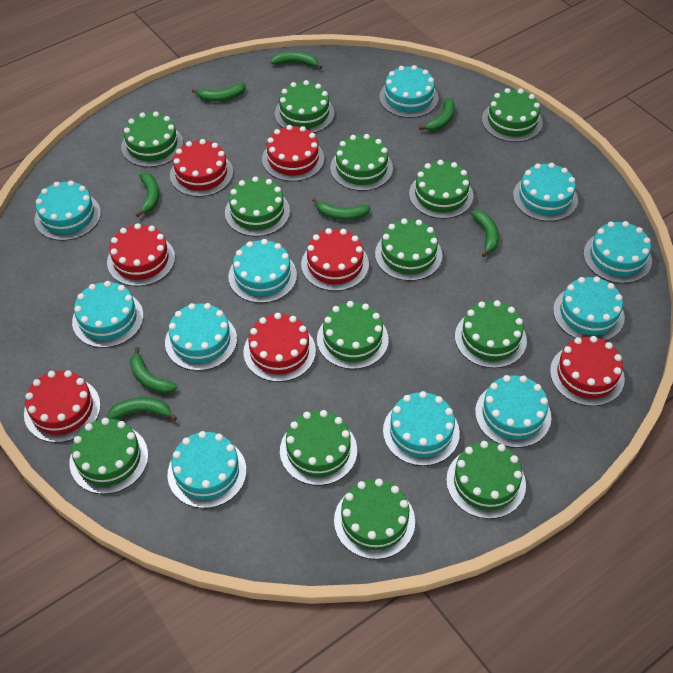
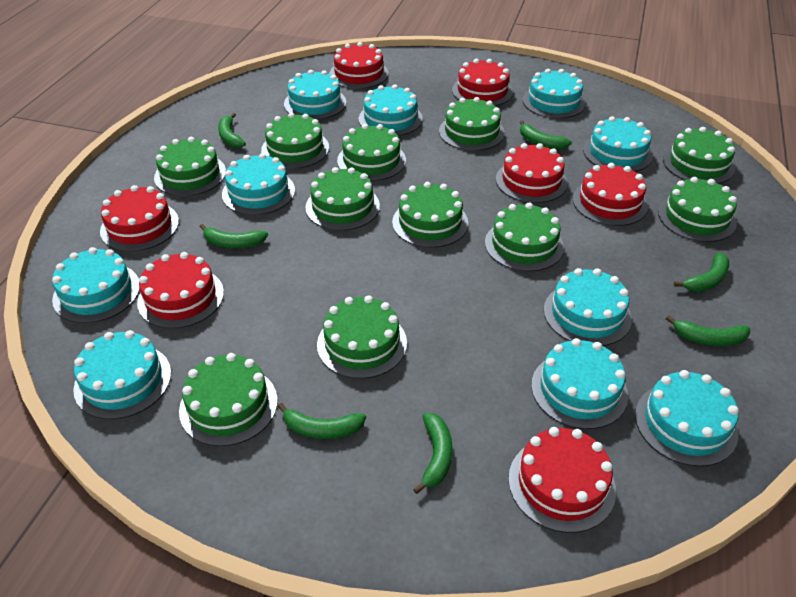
green banana: 8 -> 7
green cake: 13 -> 11
turquoise cake: 11 -> 10

